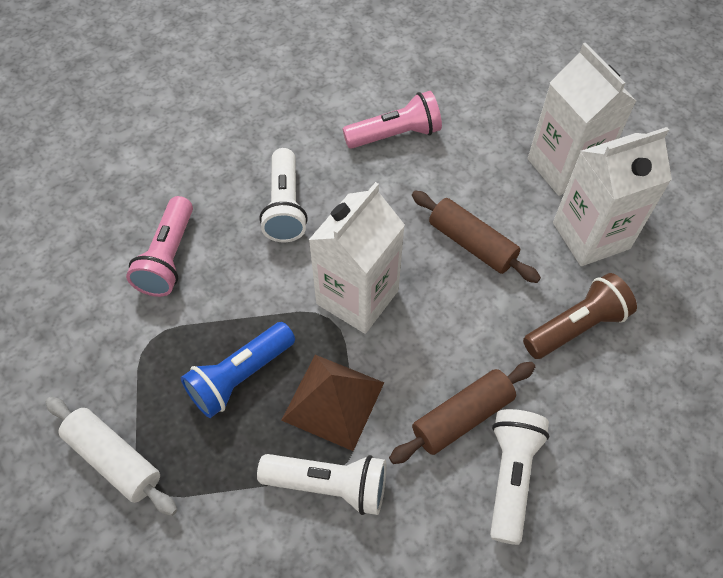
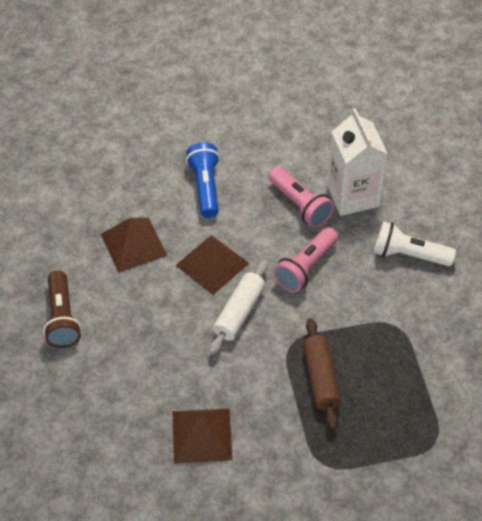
brown pyramid: 1 -> 3
brown rolling pin: 2 -> 1
white carton: 3 -> 1
white flashlight: 3 -> 1

